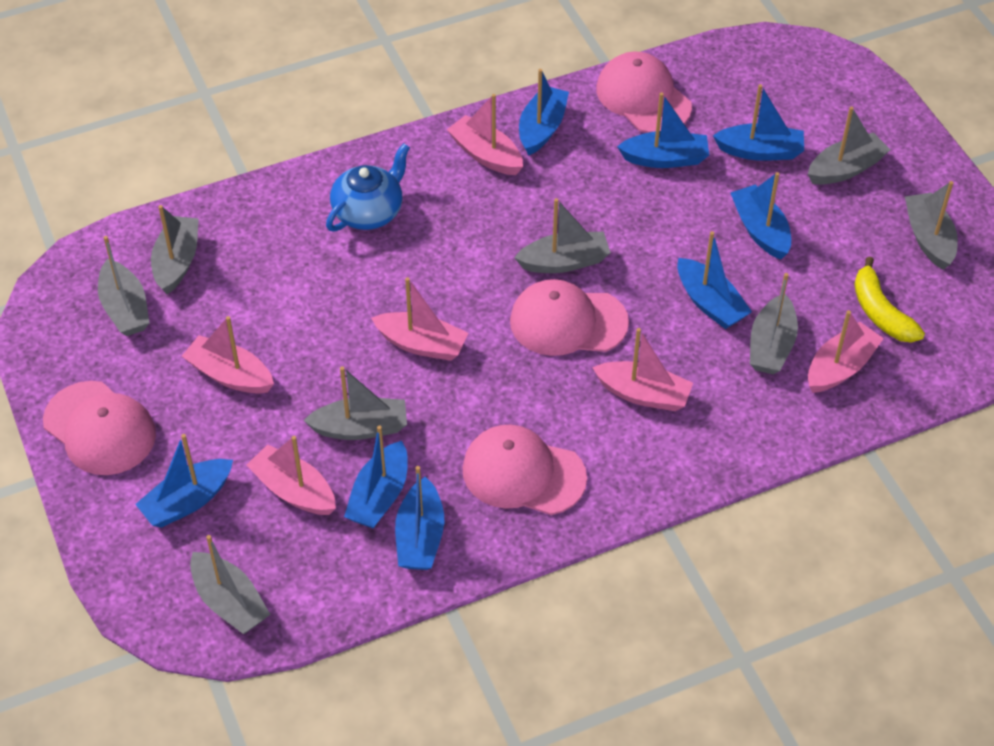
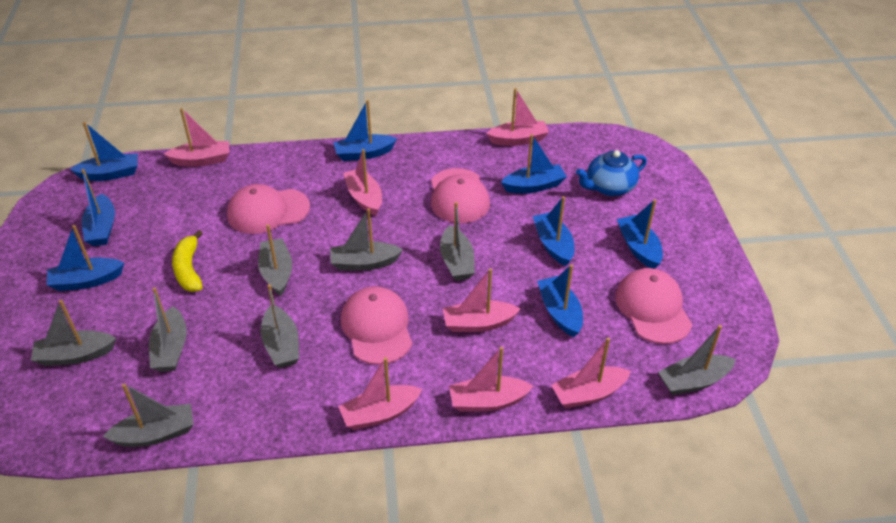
pink boat: 6 -> 7

